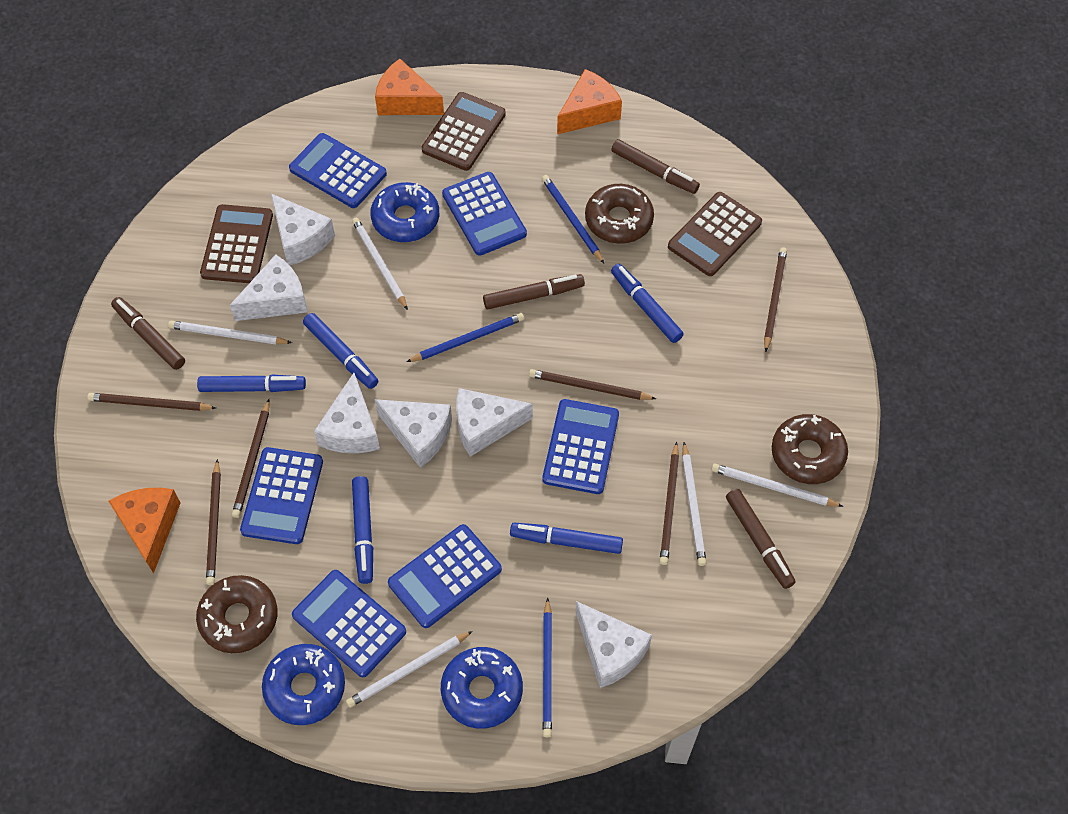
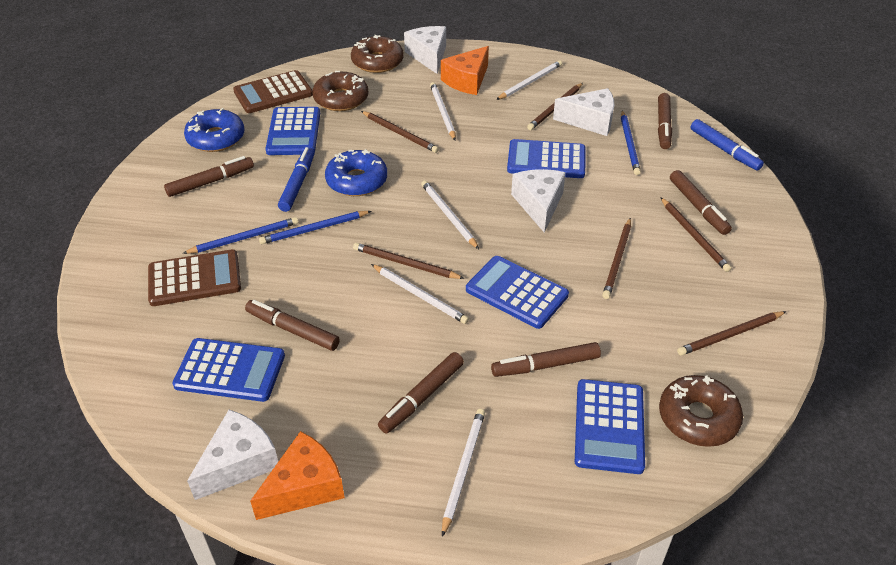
blue calculator: 6 -> 5
blue donut: 3 -> 2
blue marker: 5 -> 2
brown calculator: 3 -> 2
brown marker: 4 -> 6
orange cheese: 3 -> 2
white cheese: 6 -> 4

